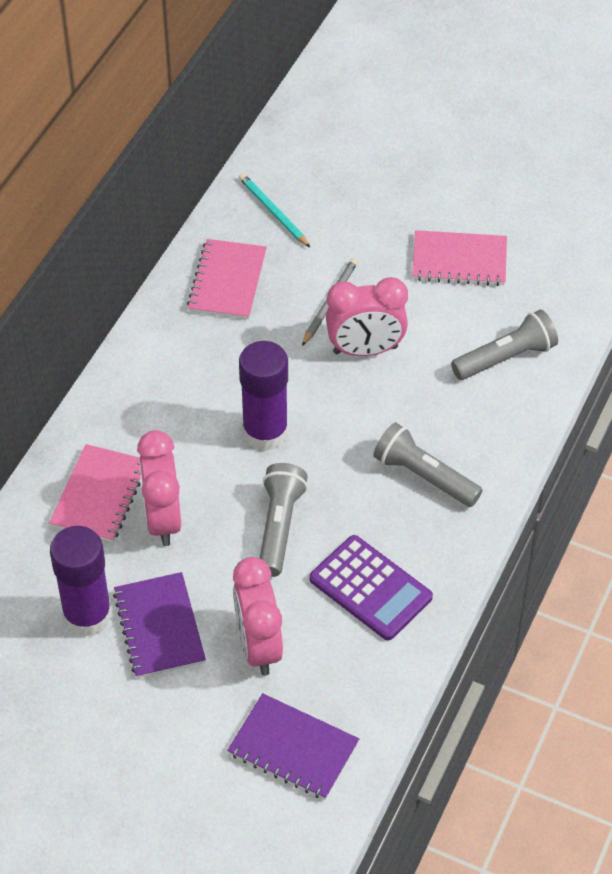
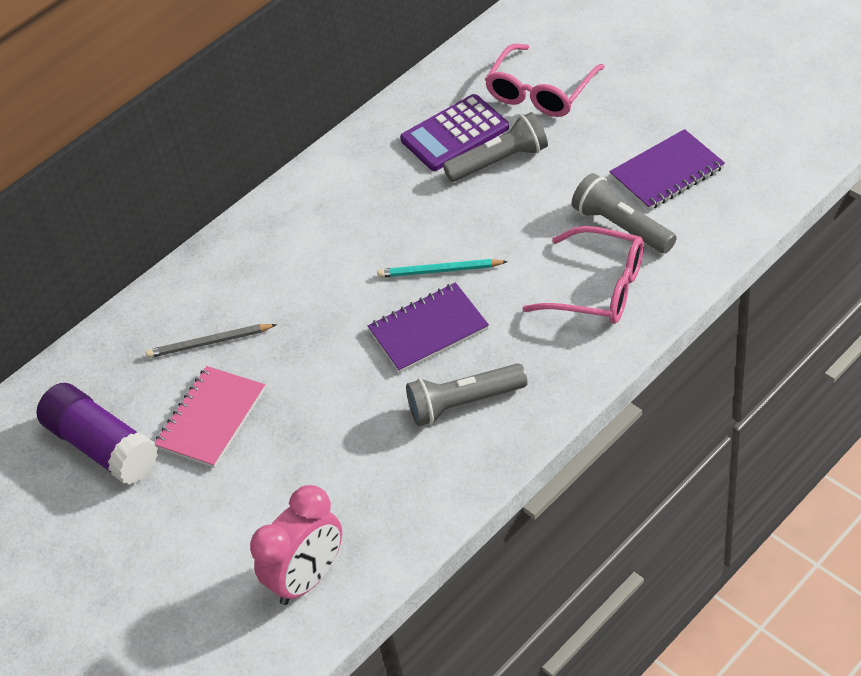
pink clock: 3 -> 1
pink glasses: 0 -> 2
pink notebook: 3 -> 1
purple glue stick: 2 -> 1

